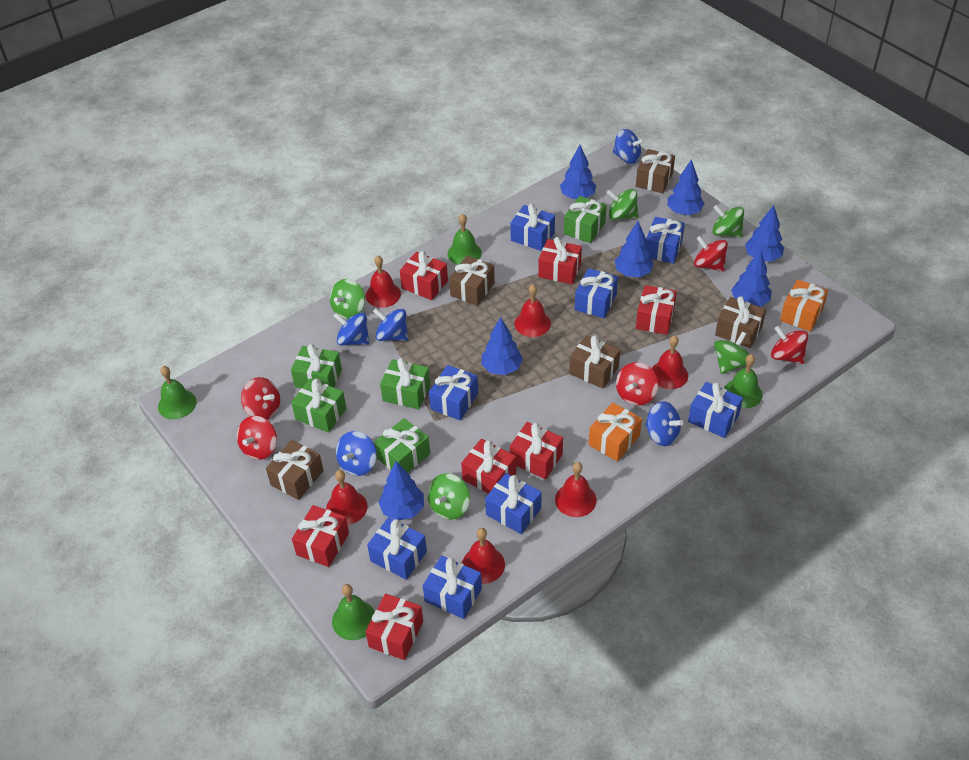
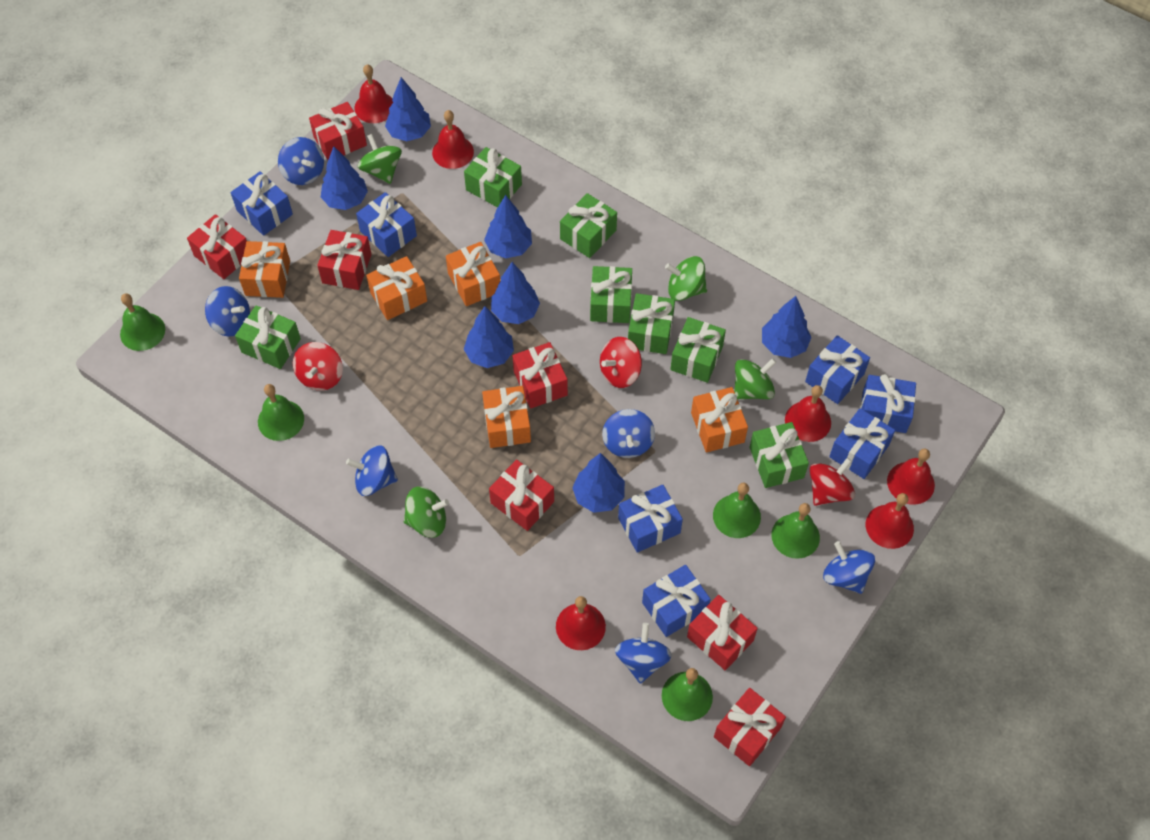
blue gift: 8 -> 7
blue spinning top: 5 -> 6
brown gift: 5 -> 0
green bell: 4 -> 5
green gift: 5 -> 7
green spinning top: 5 -> 4
orange gift: 2 -> 5
red spinning top: 5 -> 3

